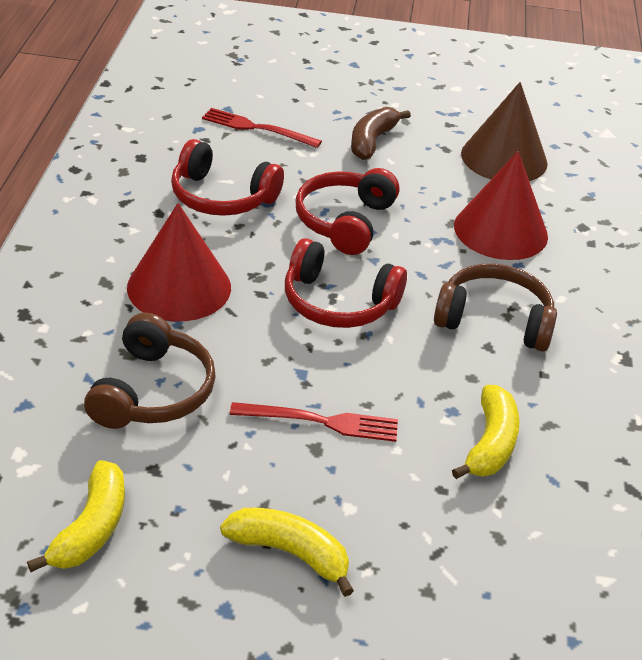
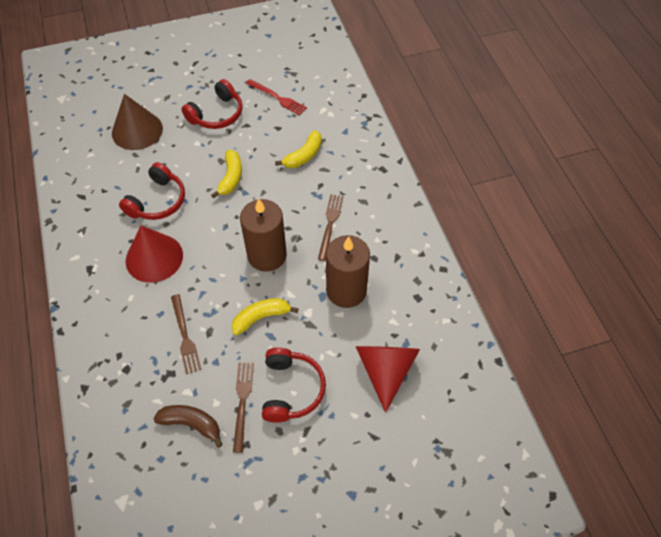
brown candle: 0 -> 2
brown fork: 0 -> 3
brown headphones: 2 -> 0
red fork: 2 -> 1

